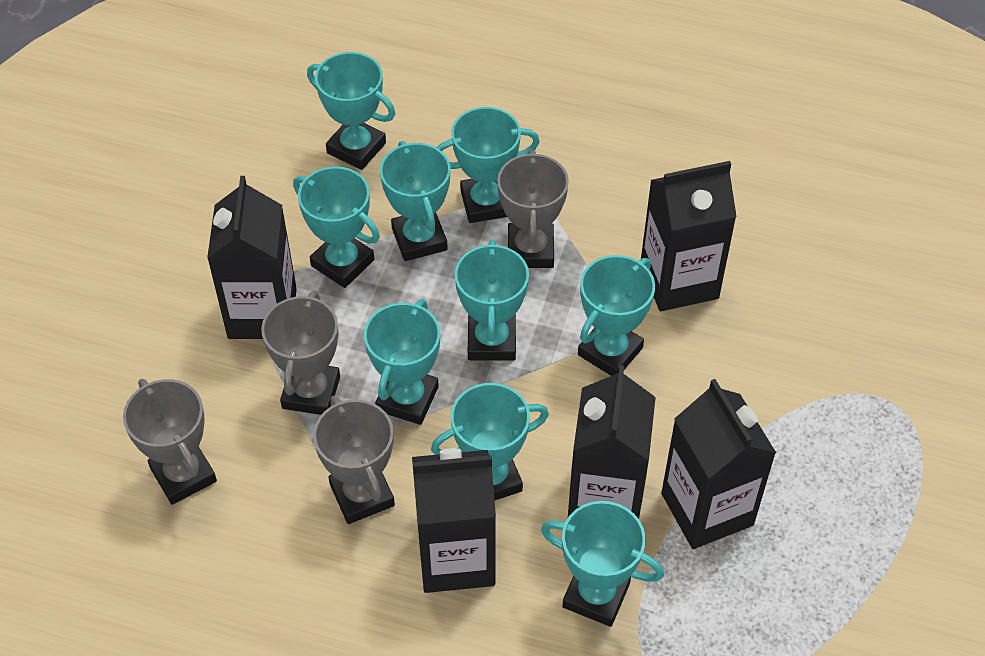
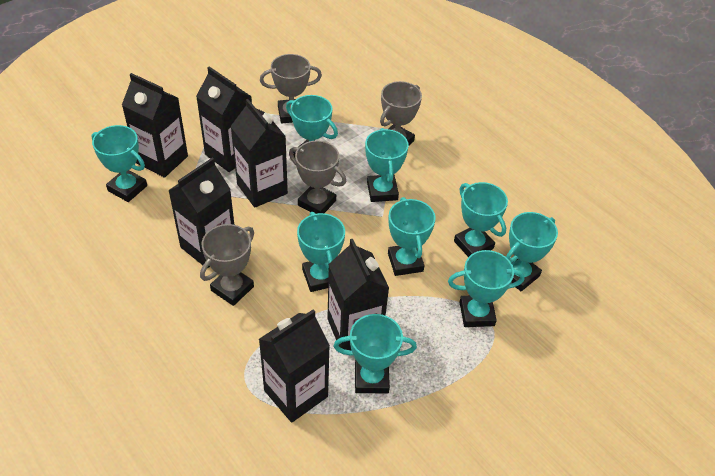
black carton: 5 -> 6

